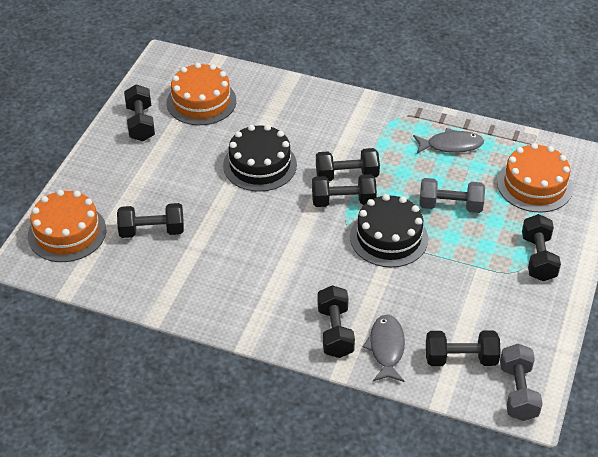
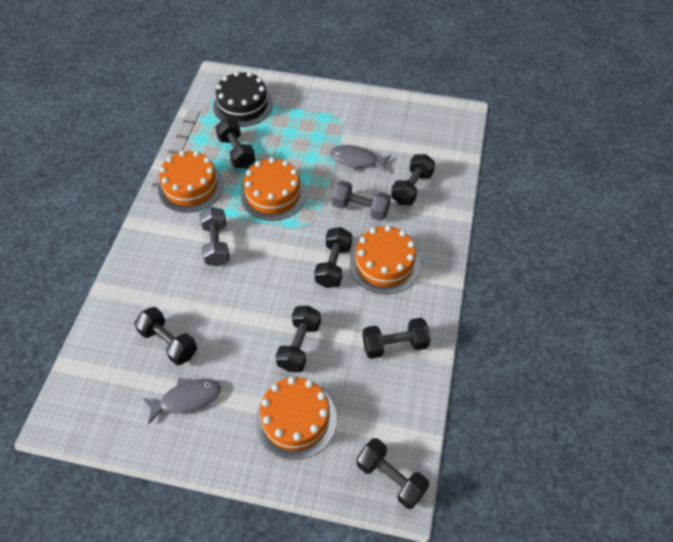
black cake: 2 -> 1
orange cake: 3 -> 4

